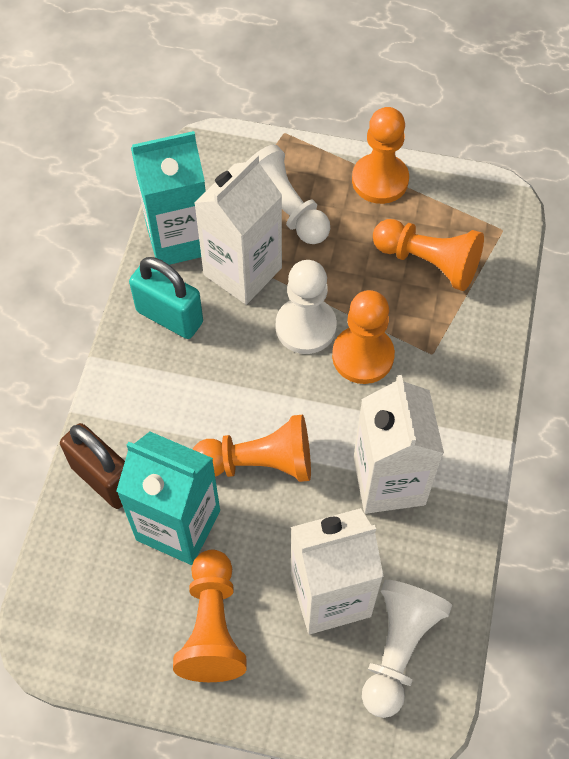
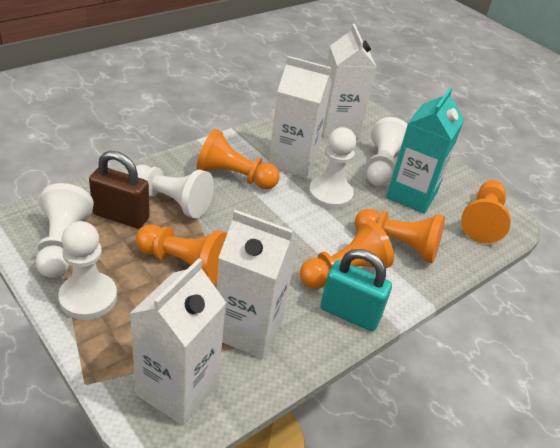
turquoise carton: 2 -> 1
white carton: 3 -> 4
white pawn: 3 -> 5

